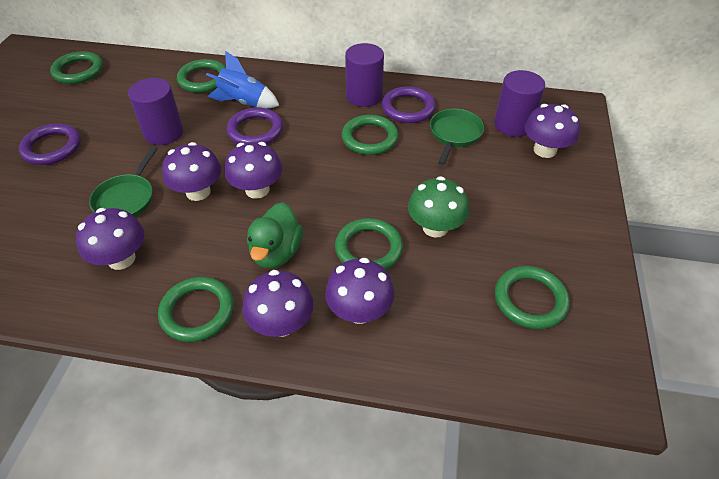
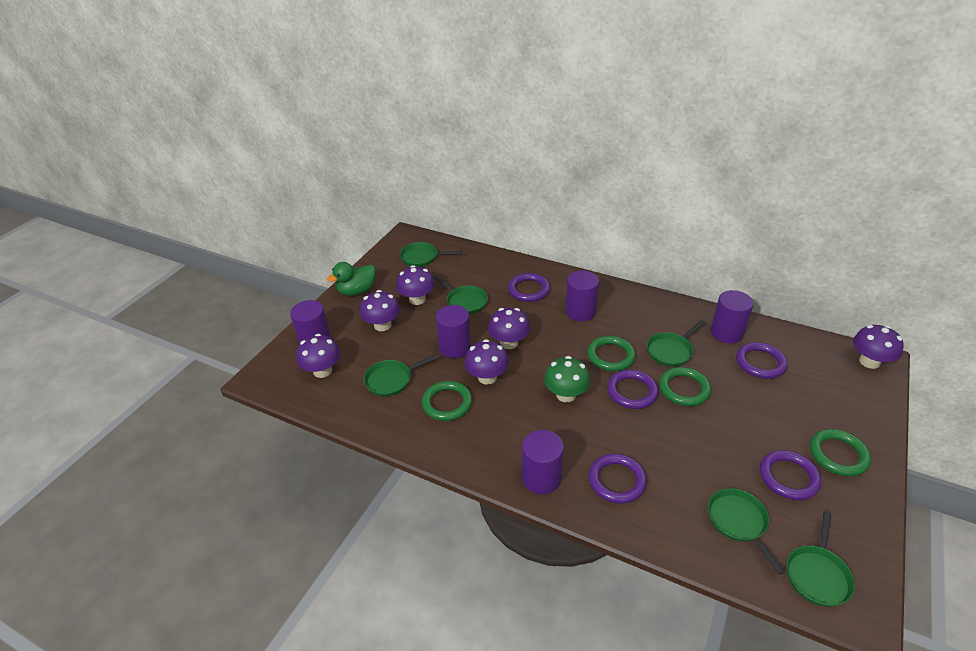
blue rocket: 1 -> 0
green pan: 2 -> 6
green ring: 6 -> 4
purple cylinder: 3 -> 5
purple ring: 3 -> 5

